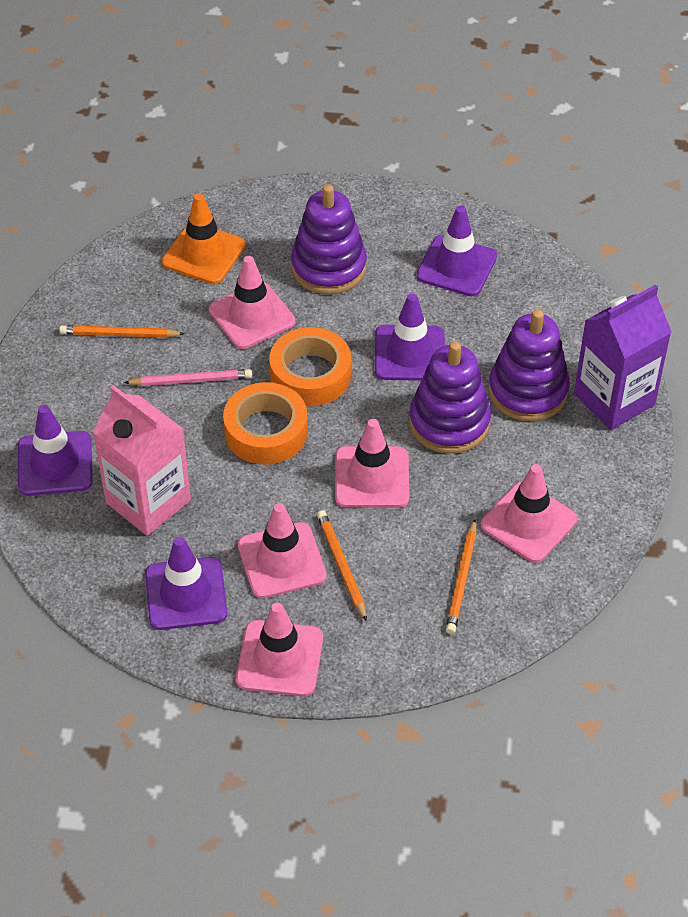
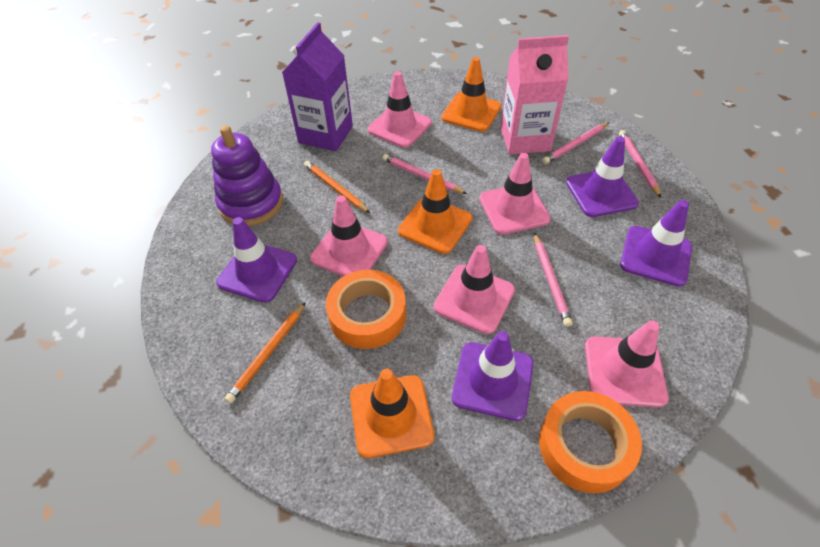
orange pencil: 3 -> 2
orange traffic cone: 1 -> 3
pink pencil: 1 -> 4
purple stacking toy: 3 -> 1

